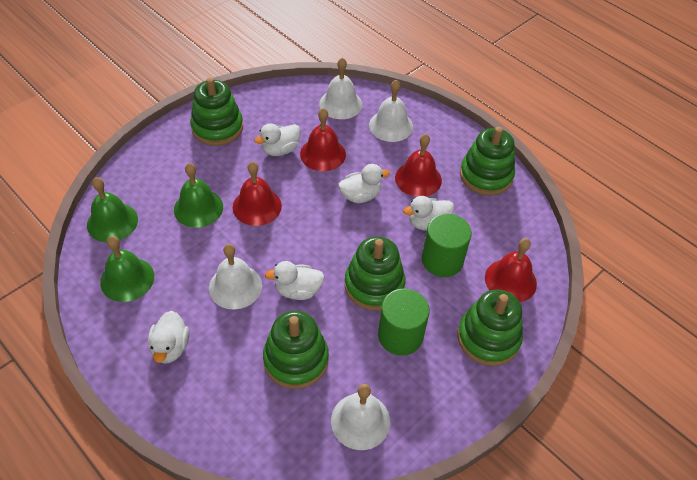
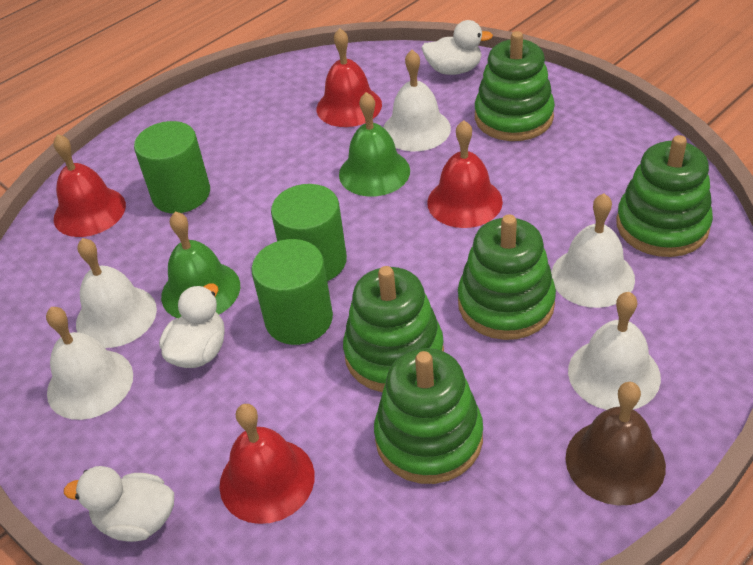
brown bell: 0 -> 1
green bell: 3 -> 2
green cylinder: 2 -> 3
white bell: 4 -> 5
white duck: 5 -> 3

